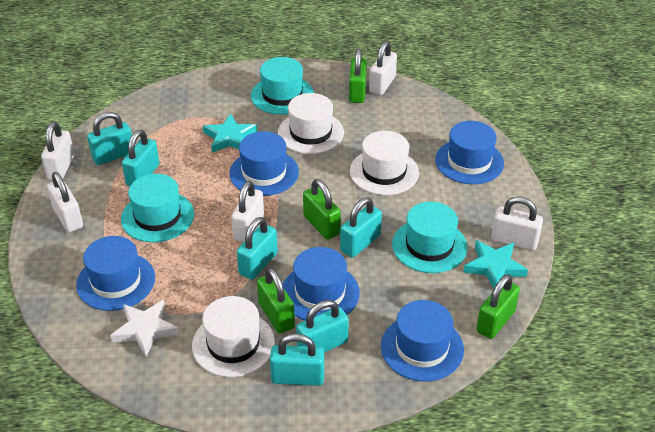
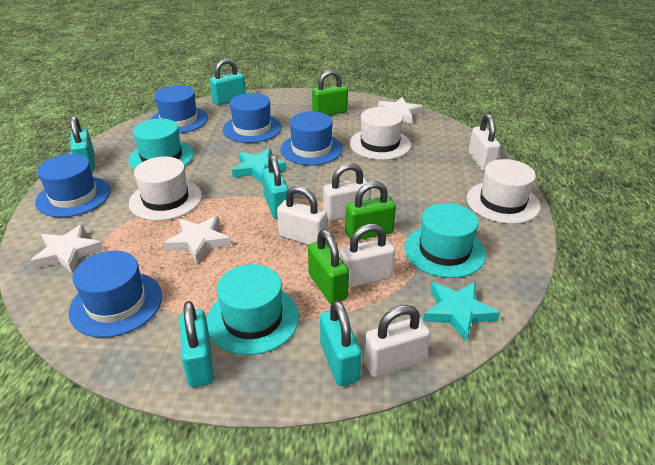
green padlock: 4 -> 3
turquoise padlock: 6 -> 5
white star: 1 -> 3

